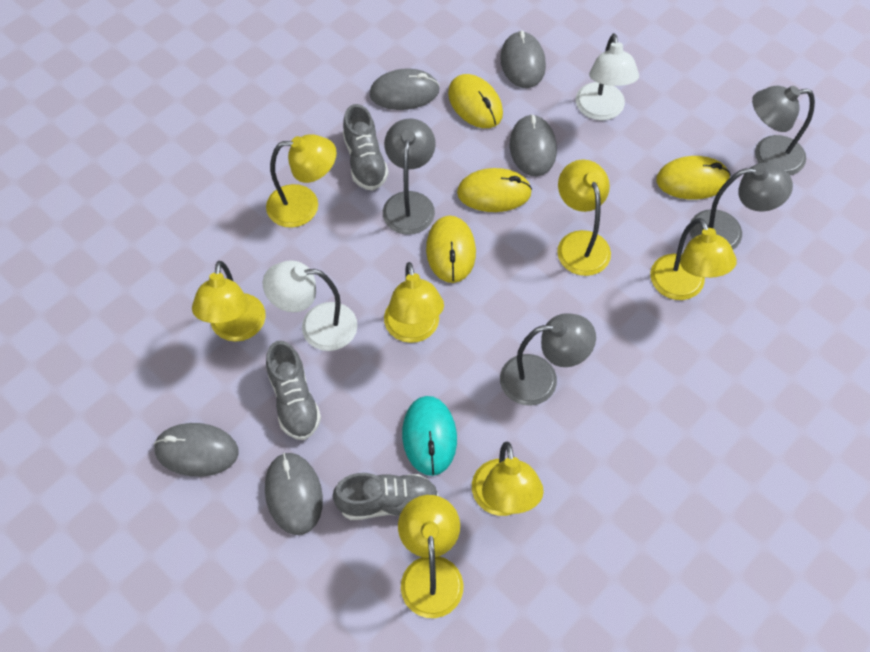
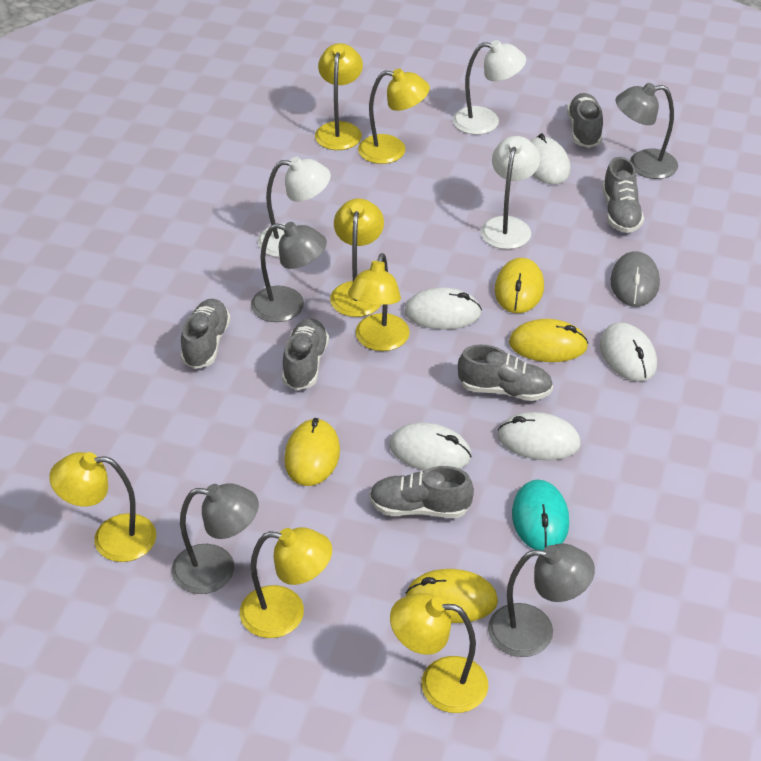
grey mouse: 5 -> 1
grey shoe: 3 -> 6
white lamp: 2 -> 3
white mouse: 0 -> 5

